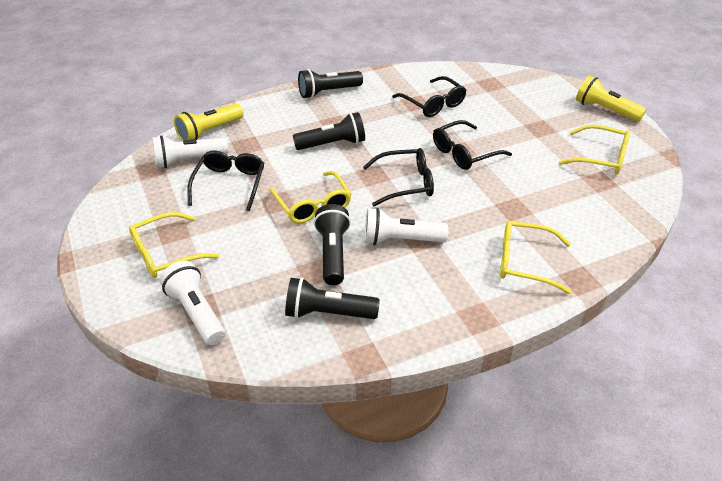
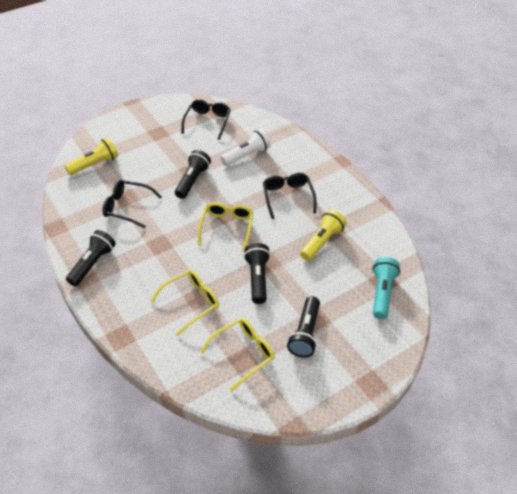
black glasses: 4 -> 3
turquoise flashlight: 0 -> 1
white flashlight: 3 -> 1
yellow glasses: 4 -> 3

